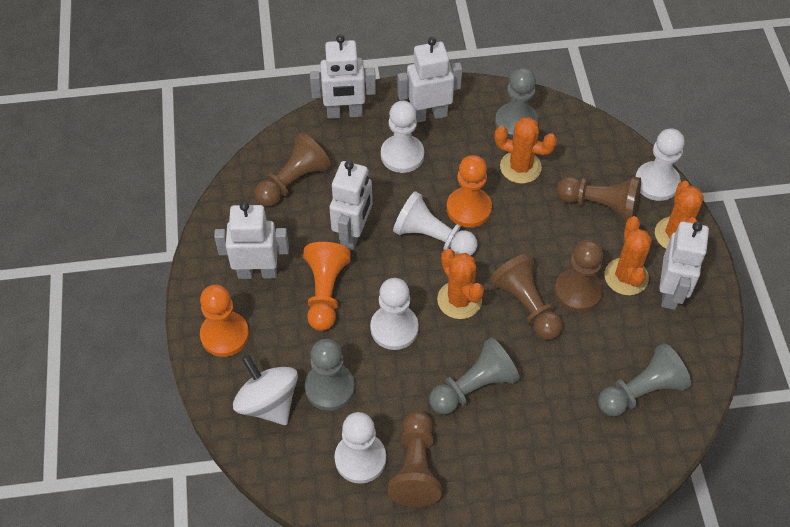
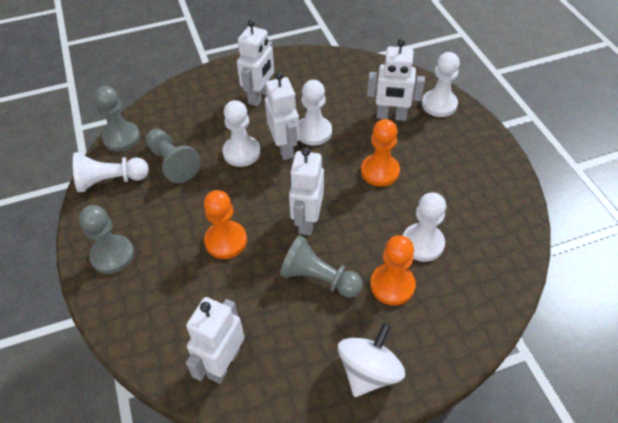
brown pawn: 5 -> 0
orange cactus: 4 -> 0

